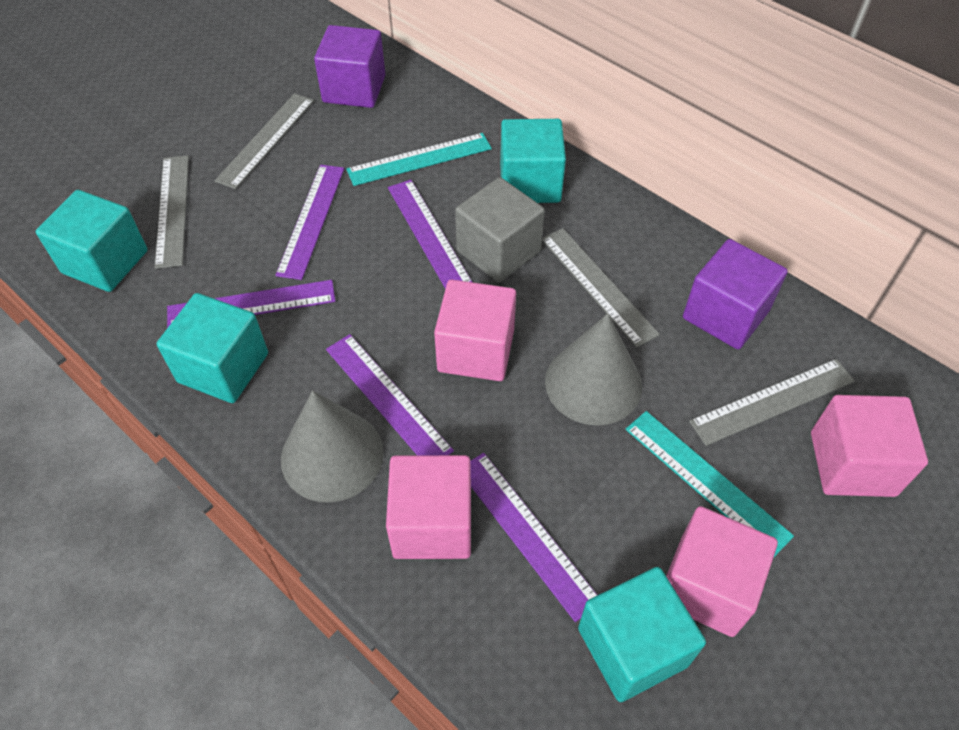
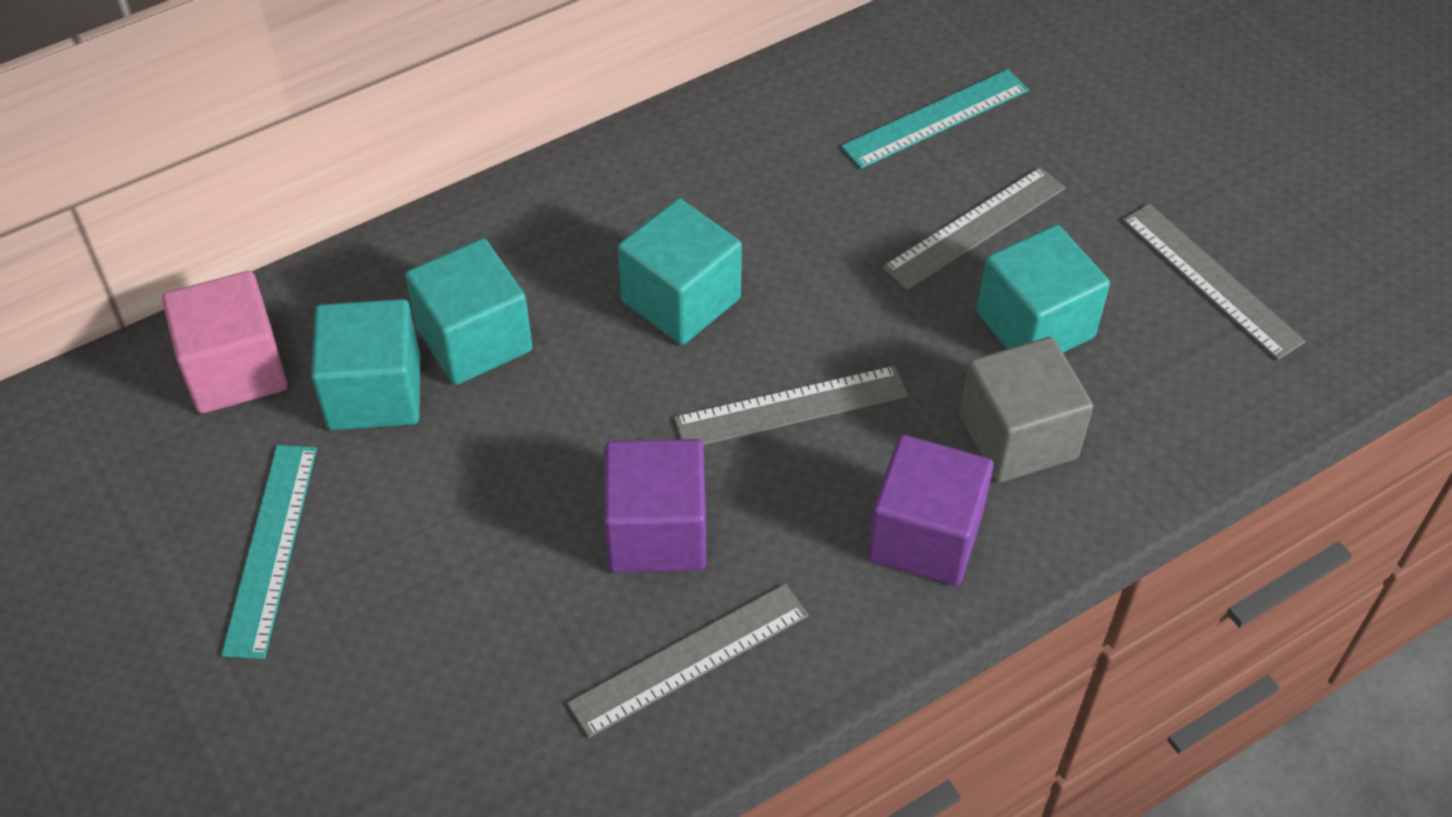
grey cone: 2 -> 0
pink cube: 4 -> 1
purple ruler: 5 -> 0

